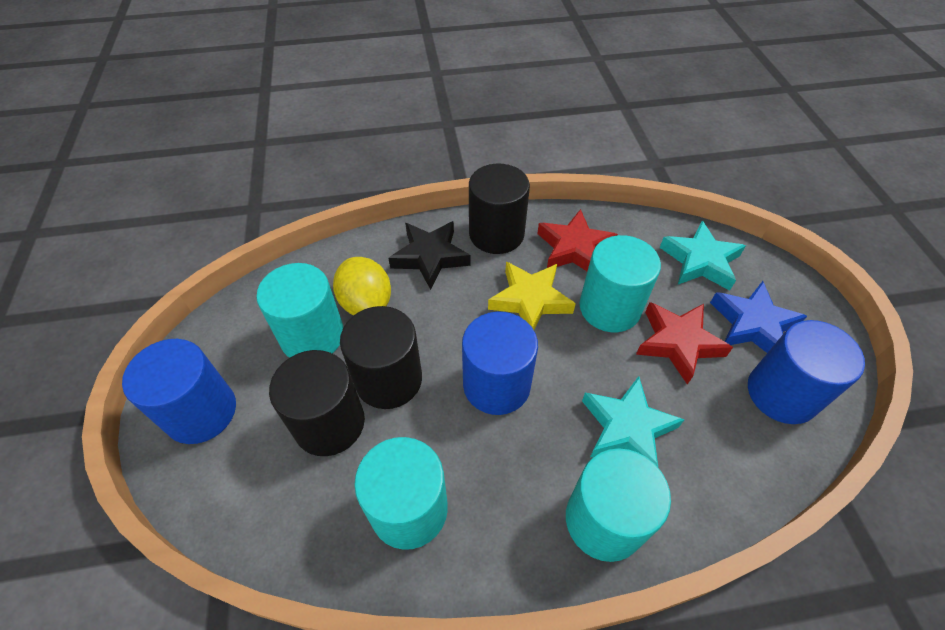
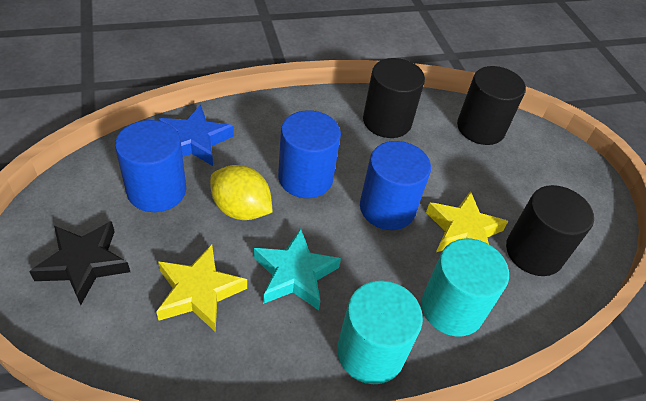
red star: 2 -> 0
turquoise cylinder: 4 -> 2
turquoise star: 2 -> 1
yellow star: 1 -> 2

